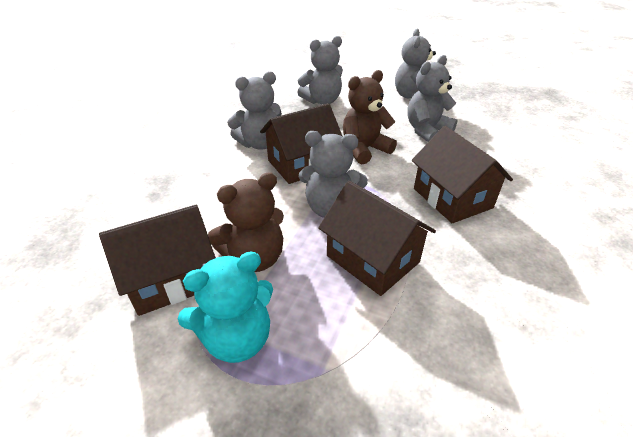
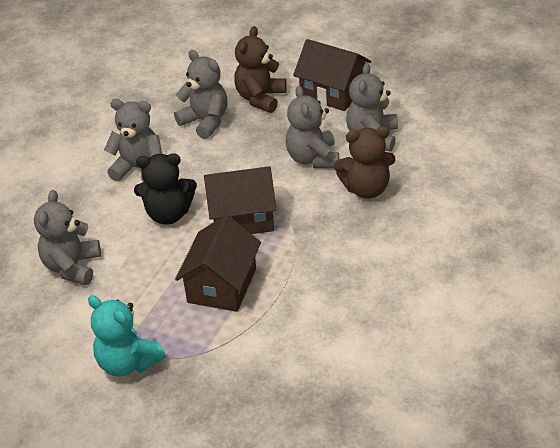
black teddy bear: 0 -> 1
brown house: 4 -> 3

